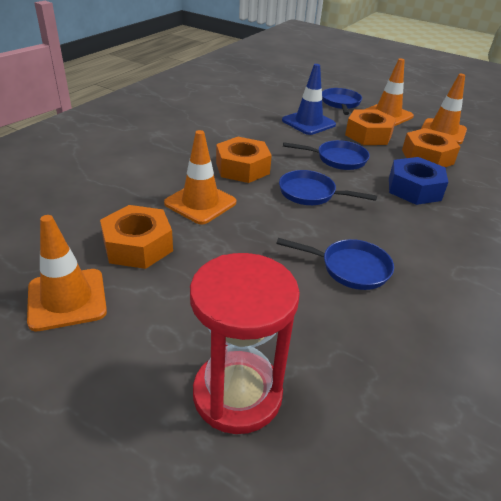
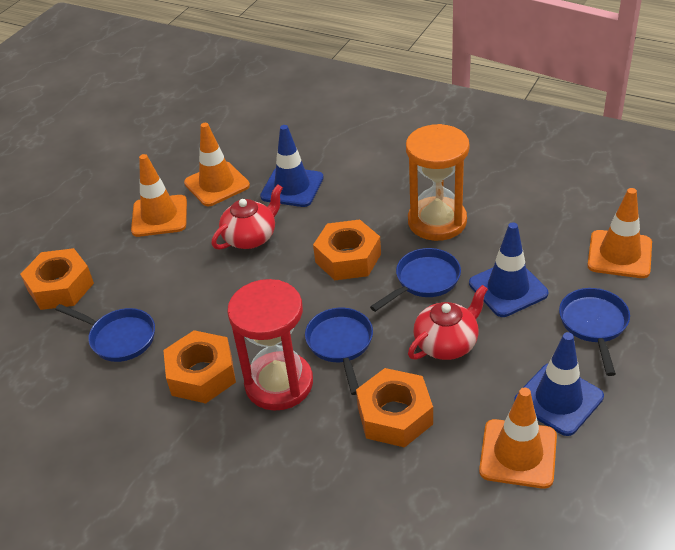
blue nut: 1 -> 0
blue traffic cone: 1 -> 3
orange hourglass: 0 -> 1
red teapot: 0 -> 2

